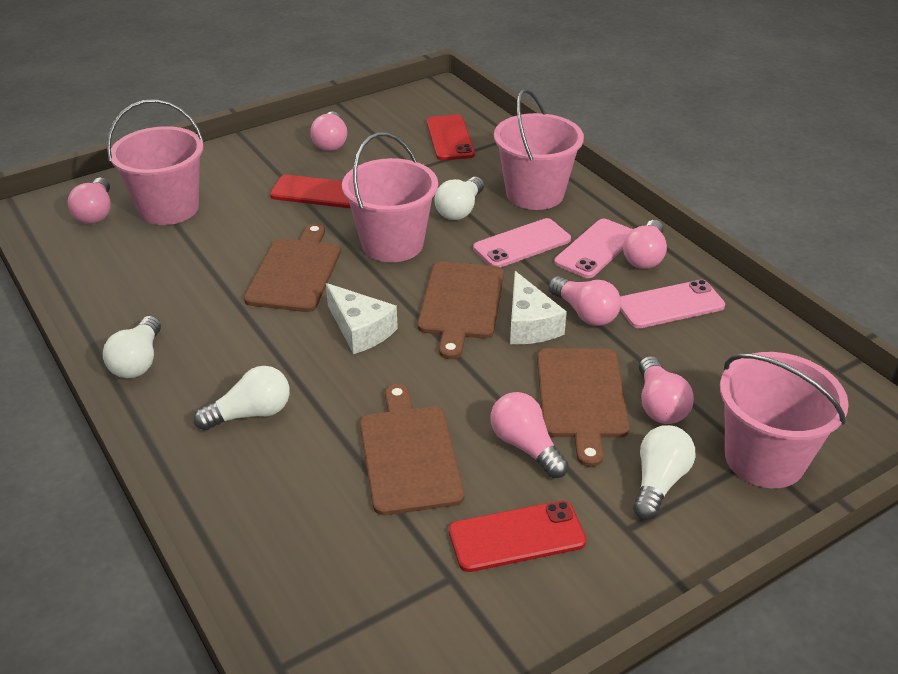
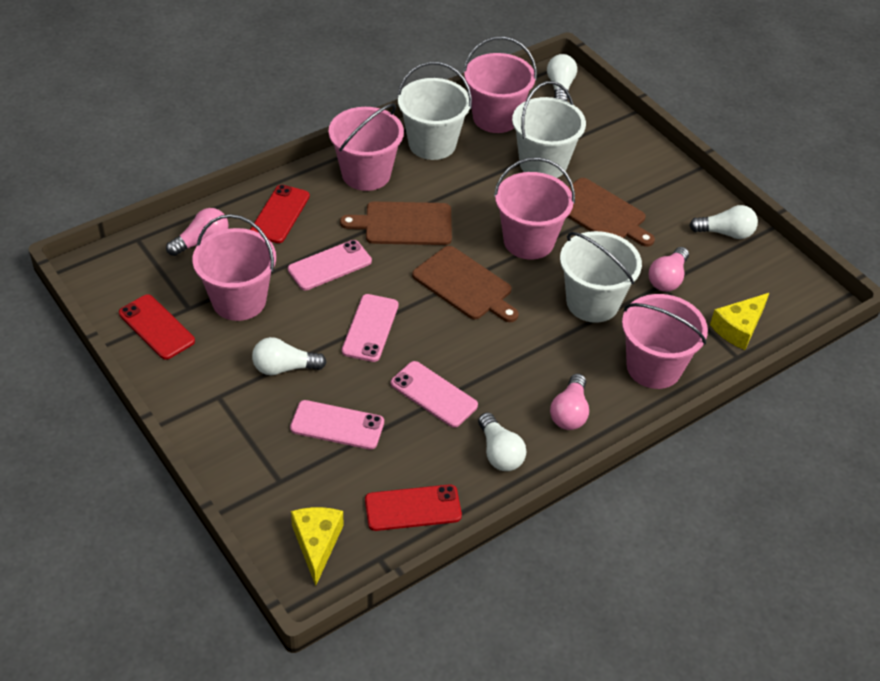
brown cutting board: 4 -> 3
pink bucket: 4 -> 5
pink light bulb: 6 -> 3
pink phone: 3 -> 4
white bucket: 0 -> 3
white cheese: 2 -> 0
yellow cheese: 0 -> 2

